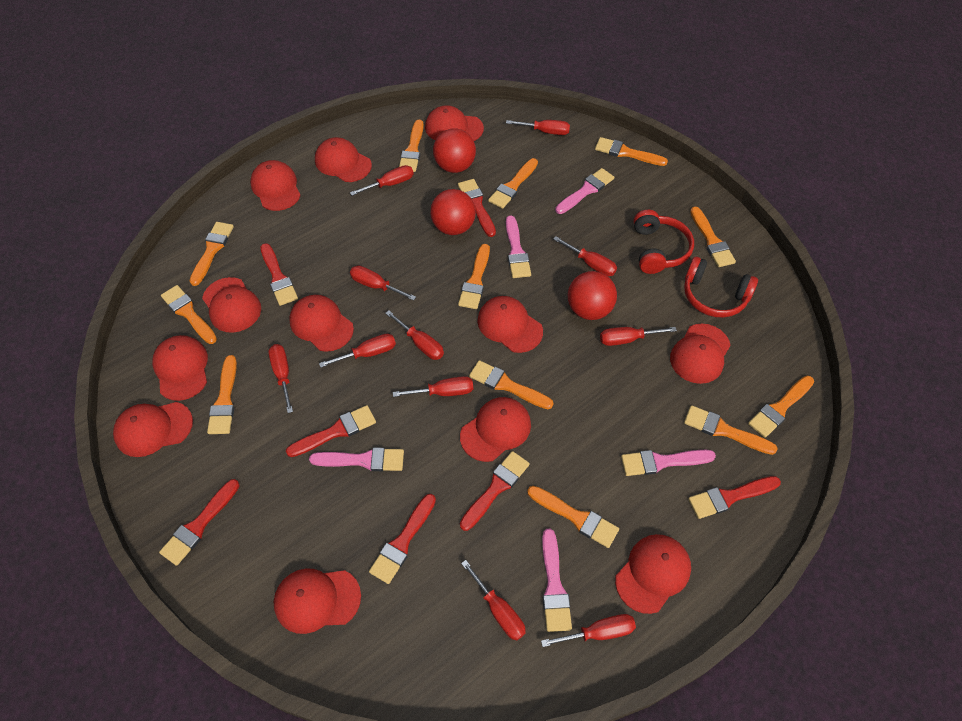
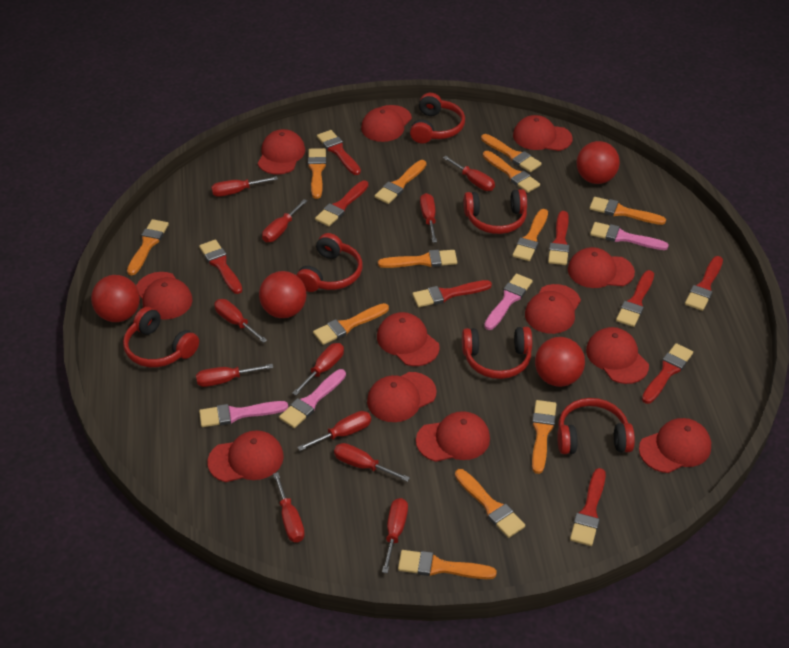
pink brush: 5 -> 4
red ball: 3 -> 4
red brush: 7 -> 9
red headphones: 2 -> 6

